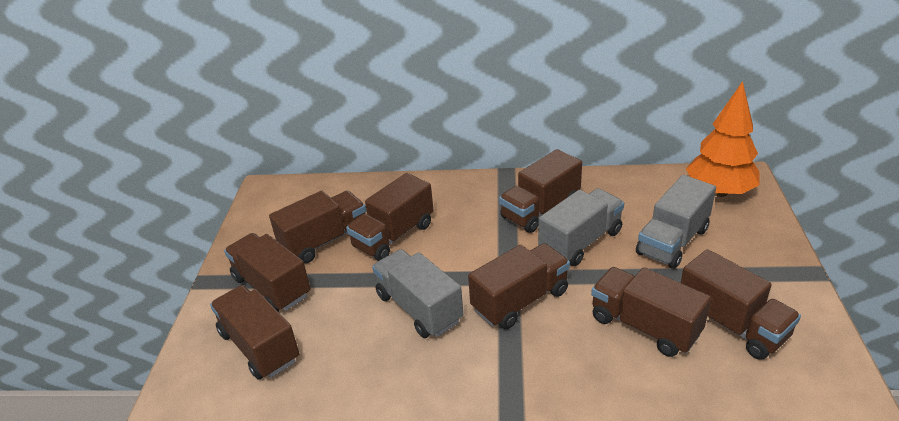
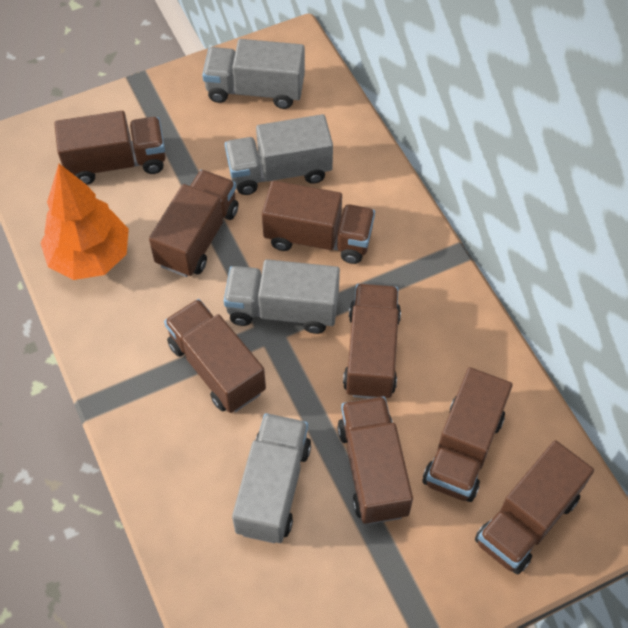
grey truck: 3 -> 4

